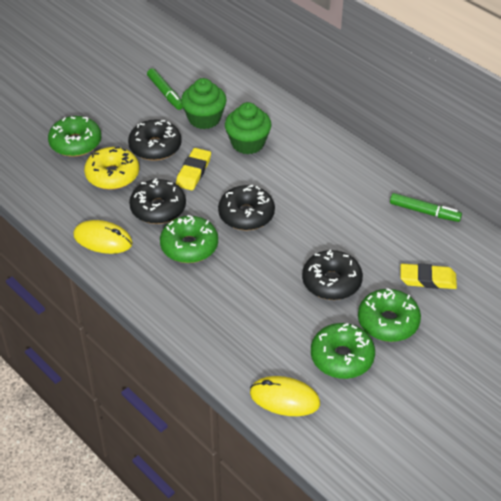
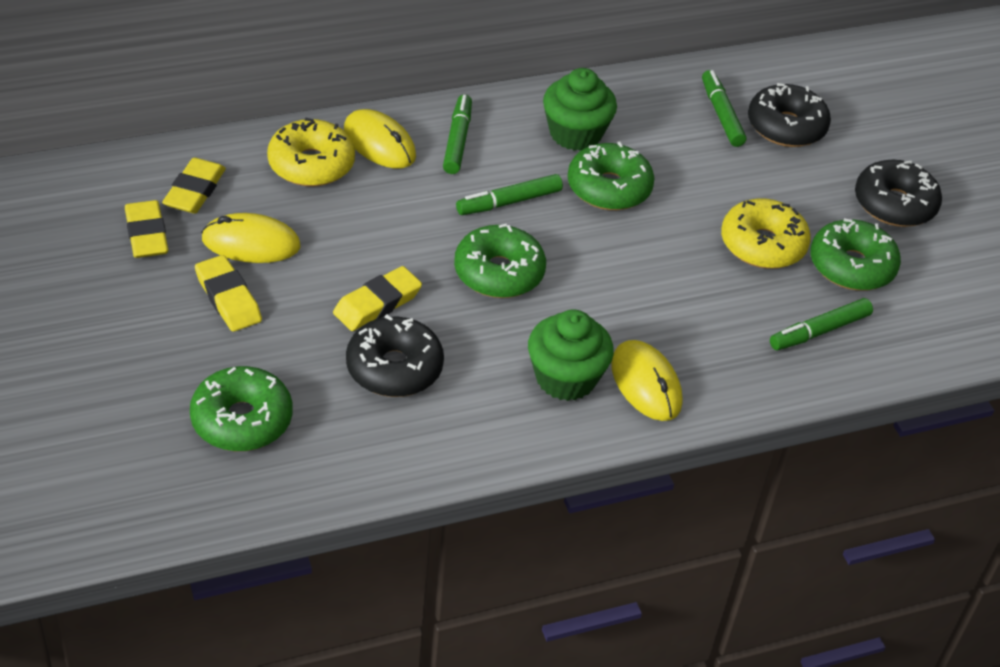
black donut: 4 -> 3
green marker: 2 -> 4
yellow donut: 1 -> 2
yellow eraser: 2 -> 4
yellow mouse: 2 -> 3

